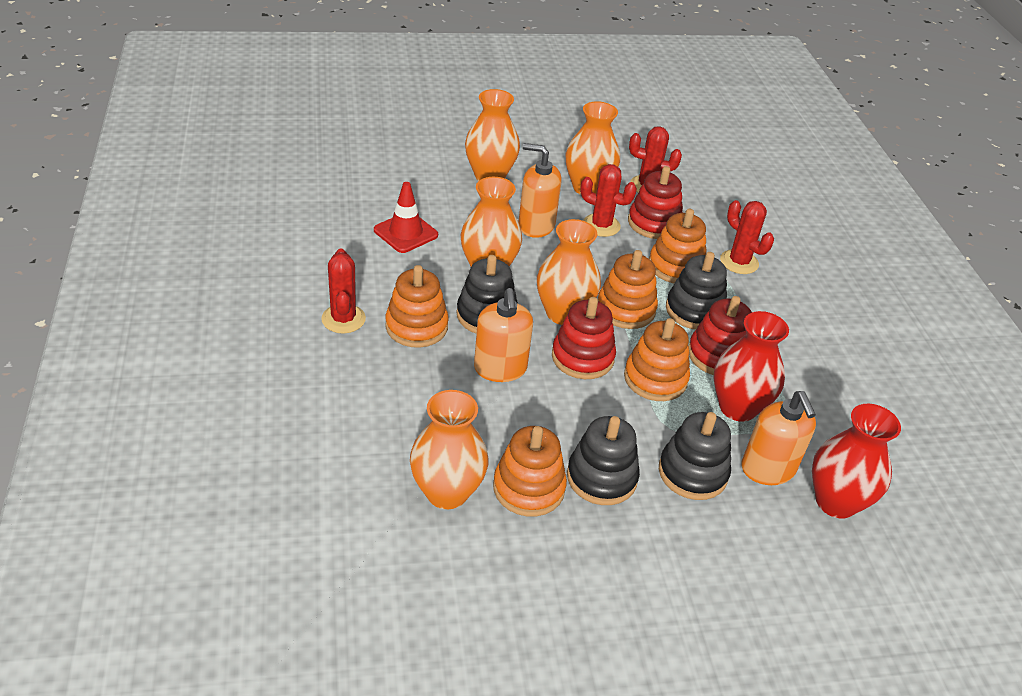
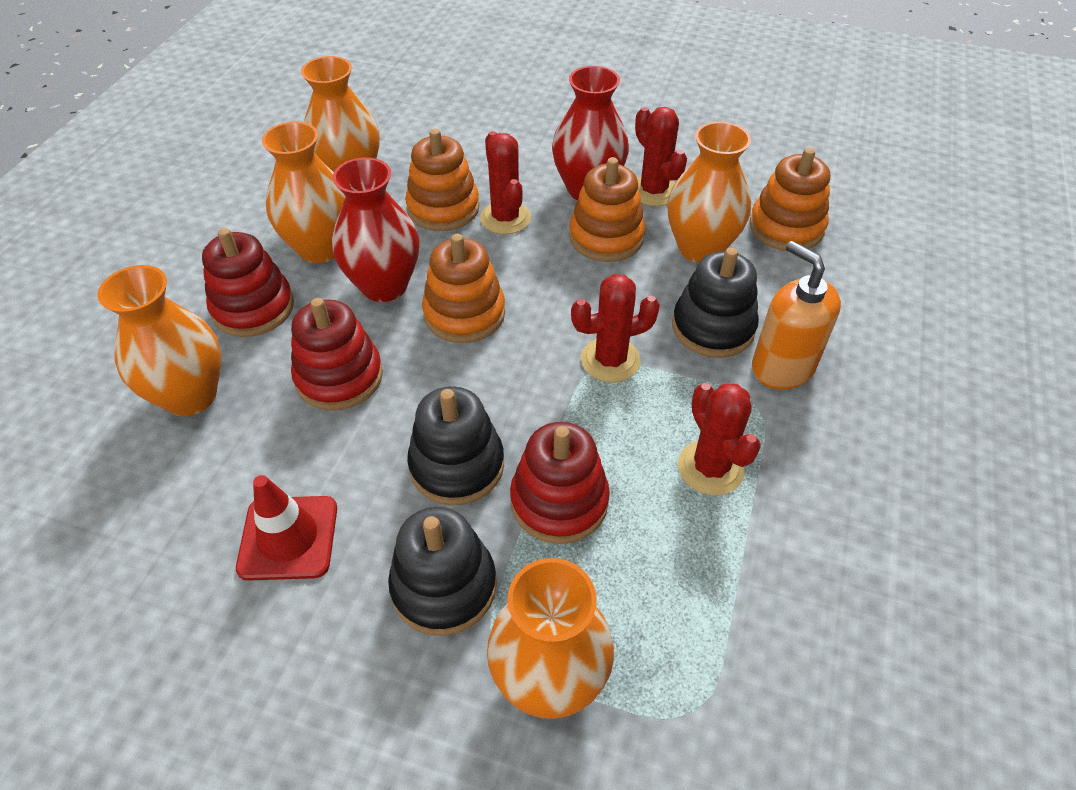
black stacking toy: 4 -> 3
orange soap dispenser: 3 -> 1
orange stacking toy: 5 -> 4

